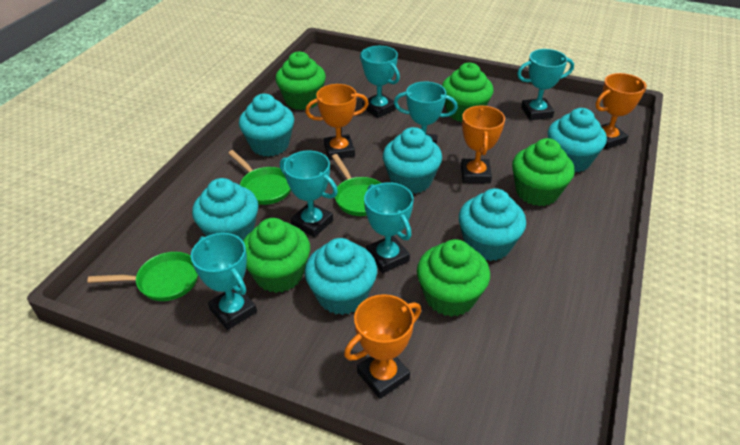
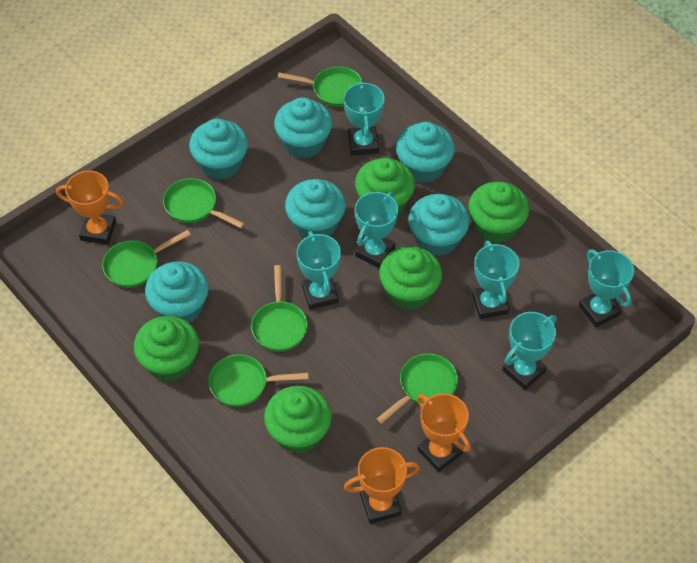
green pan: 3 -> 6
orange trophy: 4 -> 3

